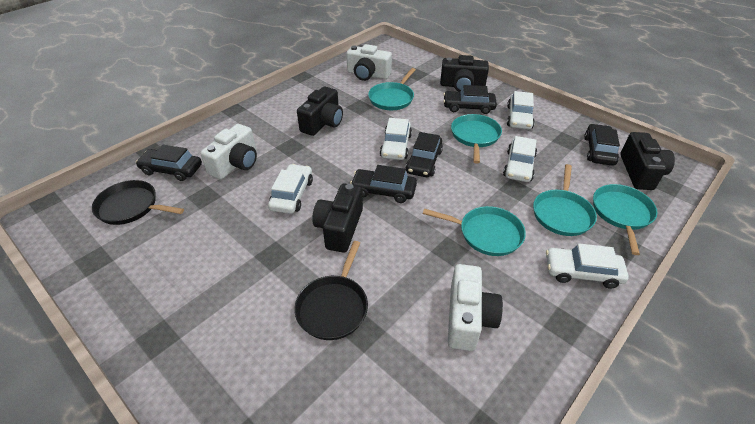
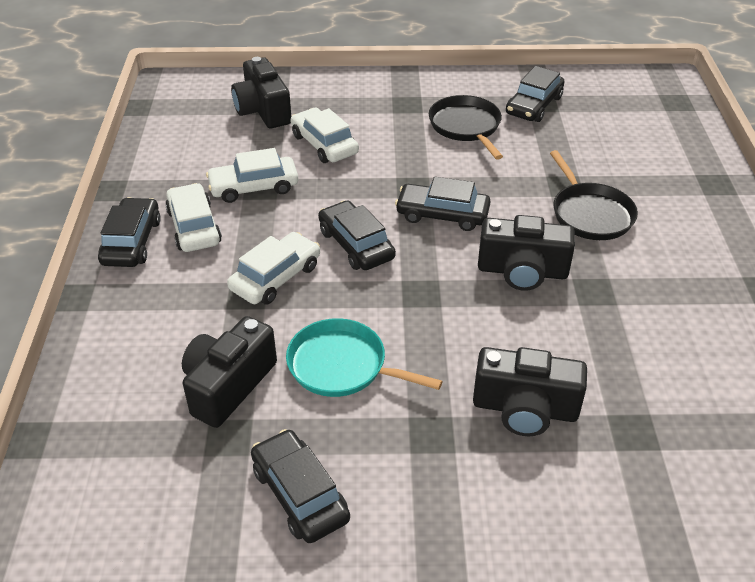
turquoise pan: 5 -> 1
white camera: 3 -> 0
white car: 5 -> 4

